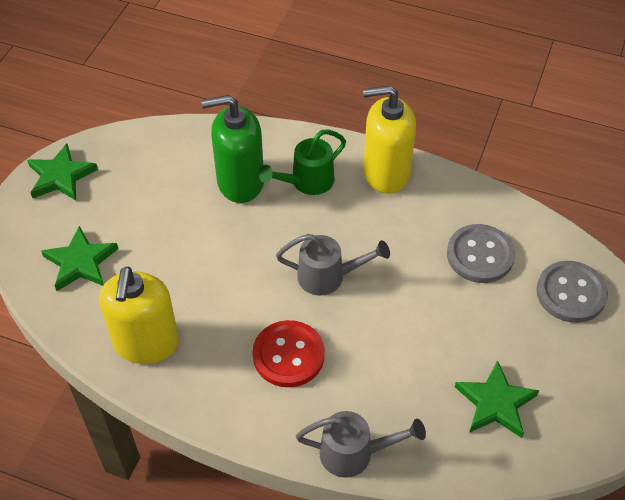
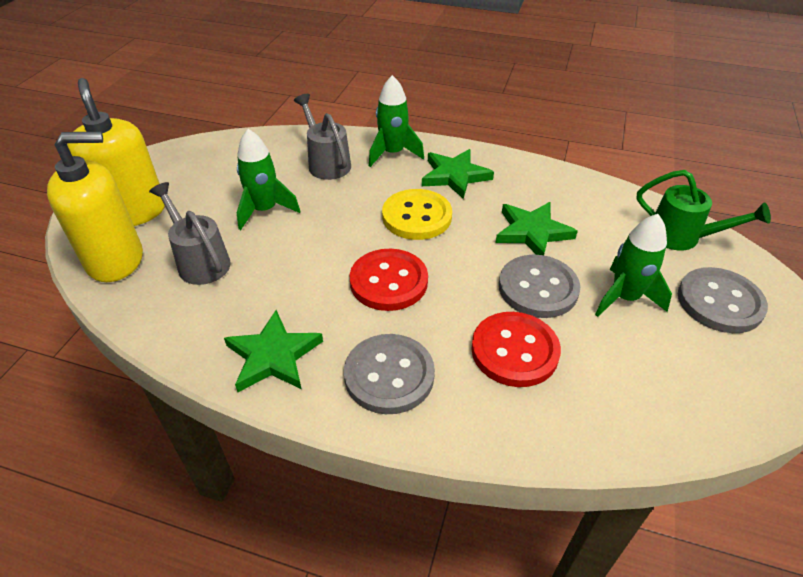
green rocket: 0 -> 3
green soap dispenser: 1 -> 0
grey button: 2 -> 3
red button: 1 -> 2
yellow button: 0 -> 1

